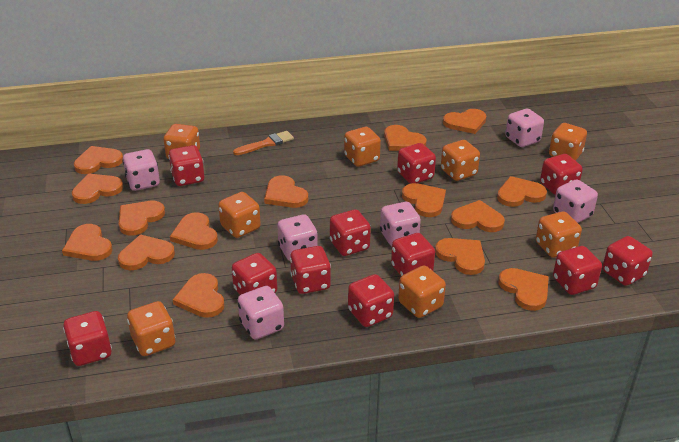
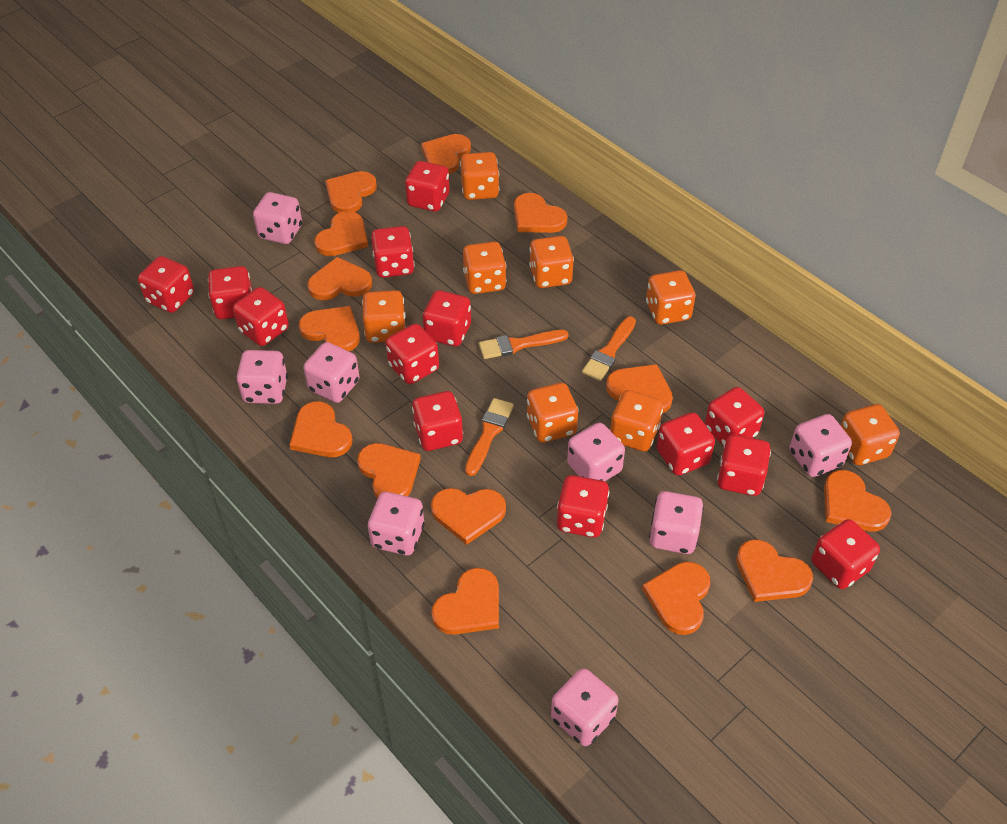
orange brush: 1 -> 3
orange heart: 15 -> 14
pink dice: 6 -> 8
red dice: 11 -> 13

